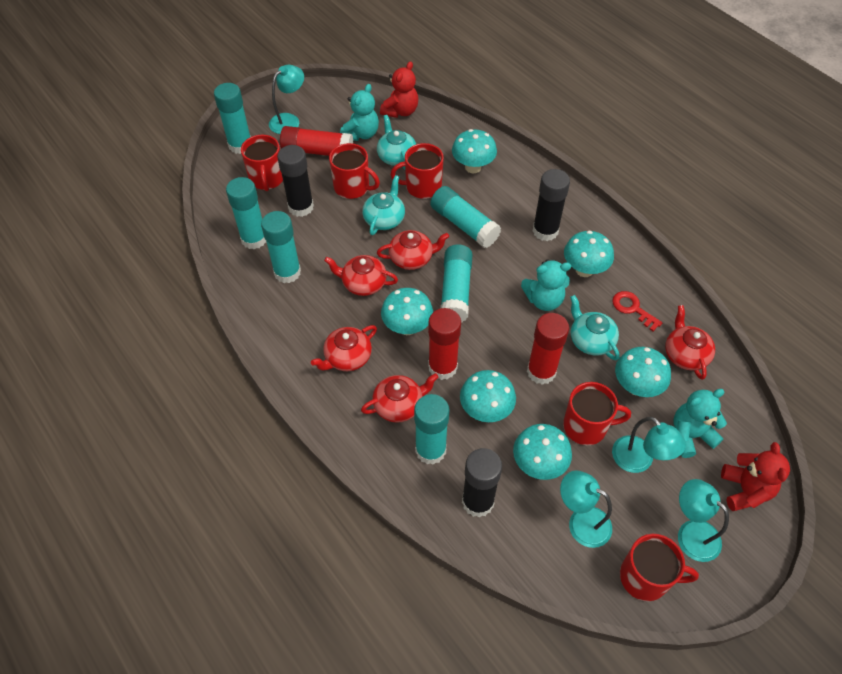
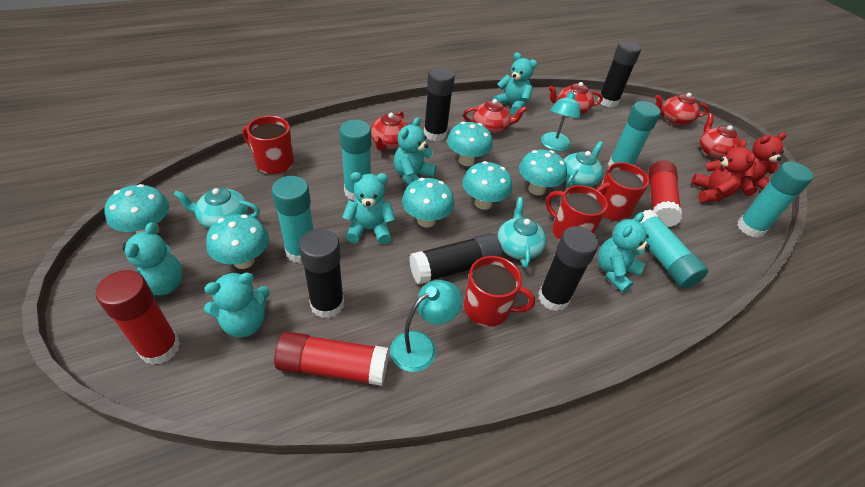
black glue stick: 3 -> 5
red key: 1 -> 0
red mug: 5 -> 4
turquoise glue stick: 6 -> 5
turquoise lamp: 4 -> 2
turquoise teddy bear: 3 -> 6

